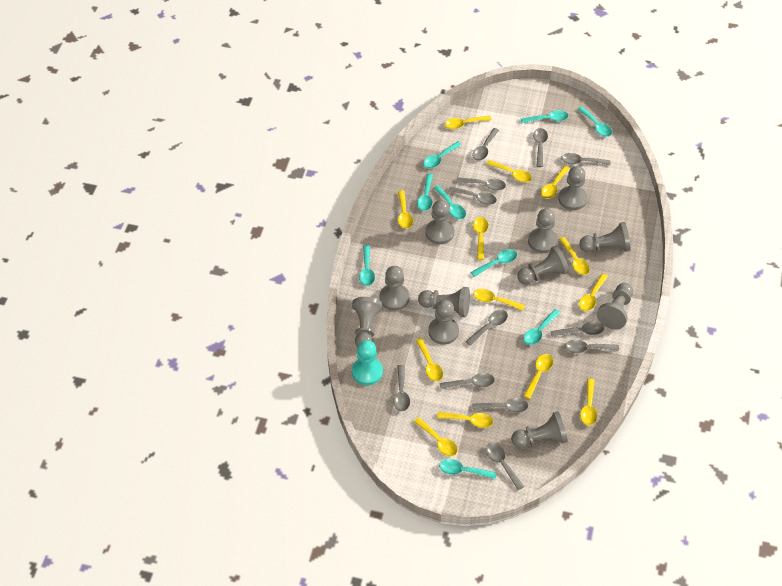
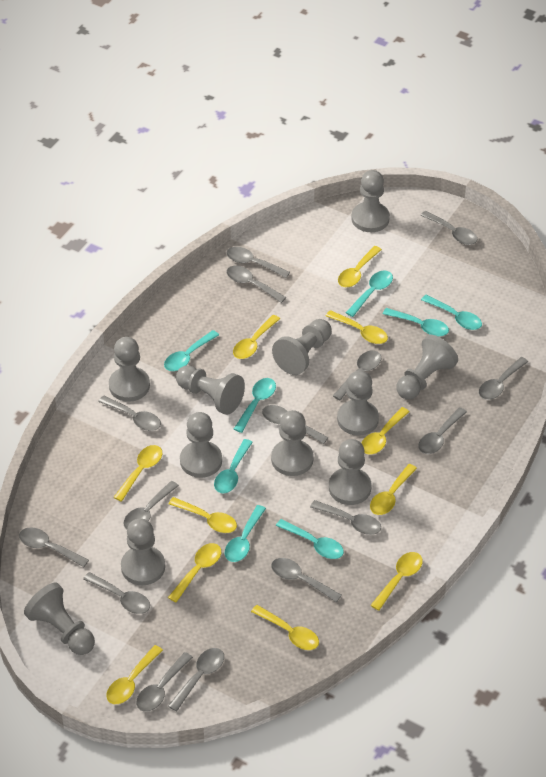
grey spoon: 12 -> 15
turquoise pawn: 1 -> 0
turquoise spoon: 9 -> 8
yellow spoon: 13 -> 11

